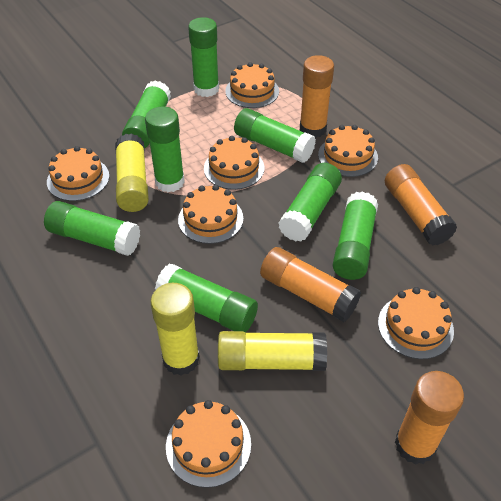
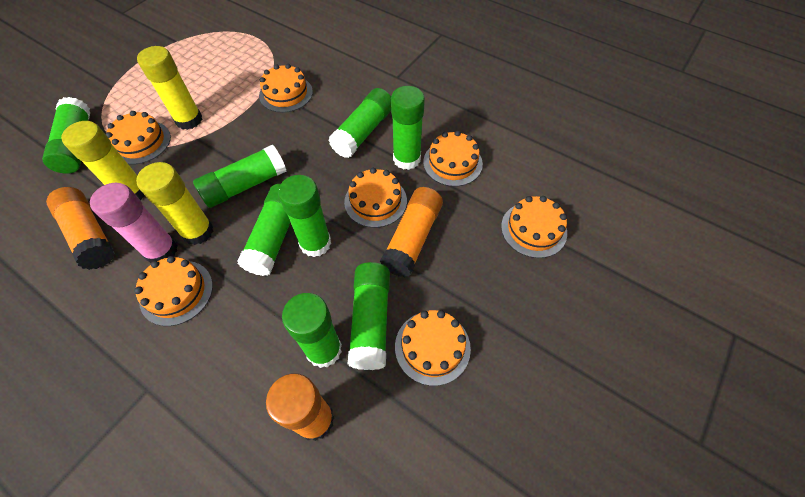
orange glue stick: 4 -> 3
pink glue stick: 0 -> 1

